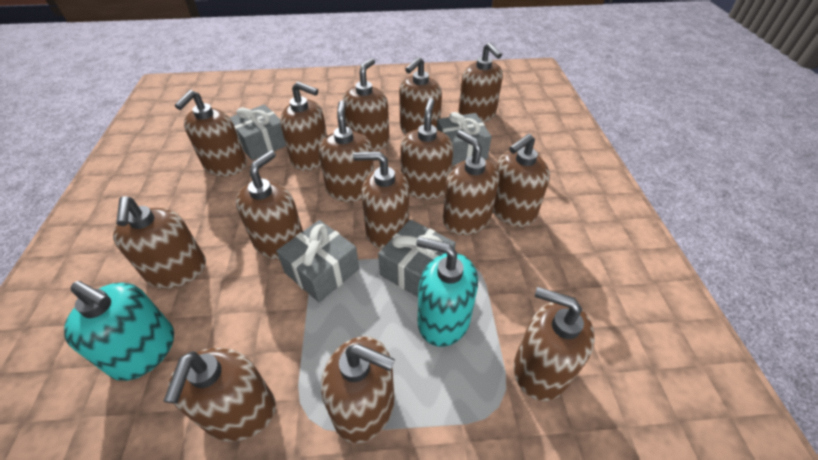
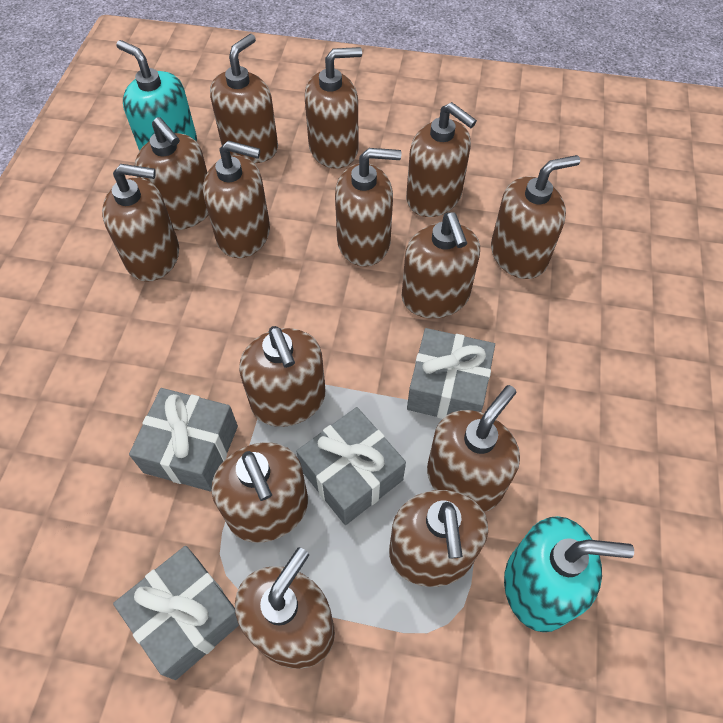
brown soap dispenser: 15 -> 14

